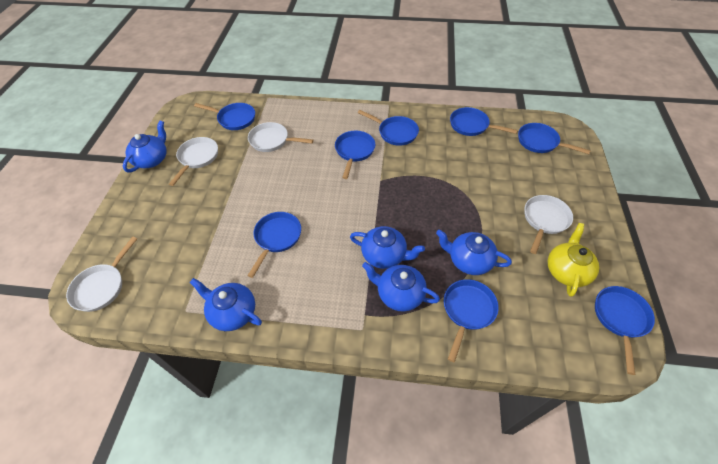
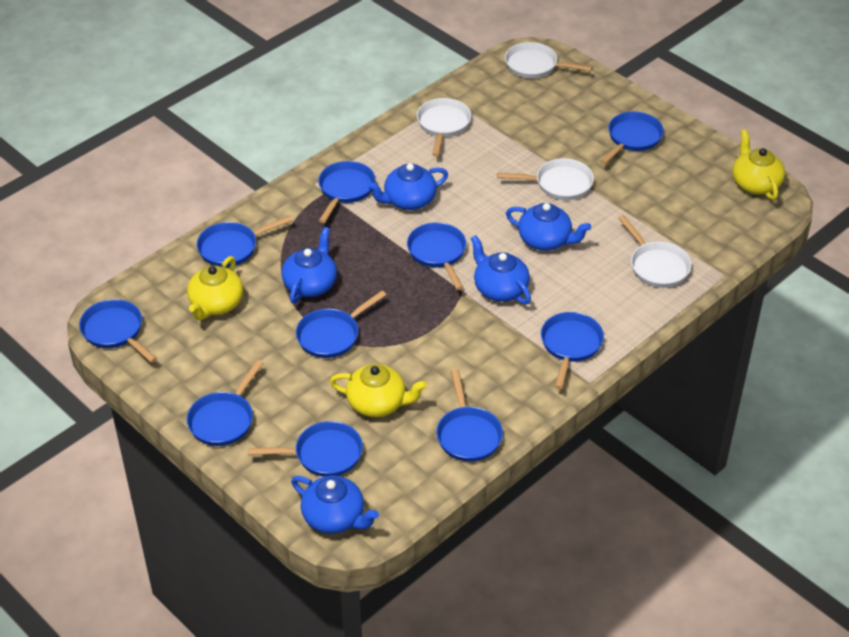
blue pan: 8 -> 10
yellow teapot: 1 -> 3

